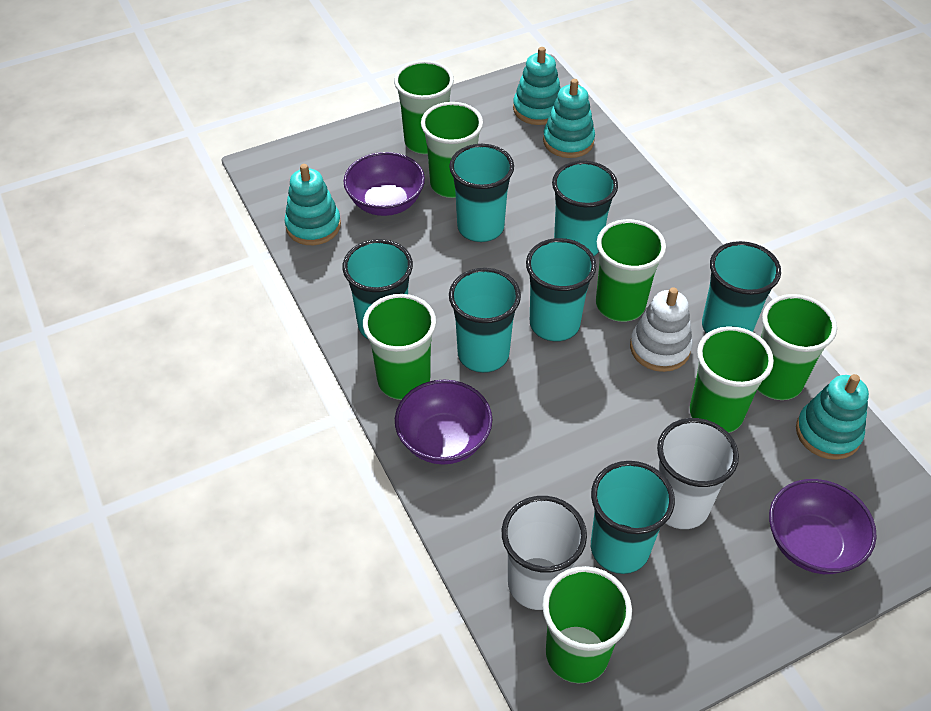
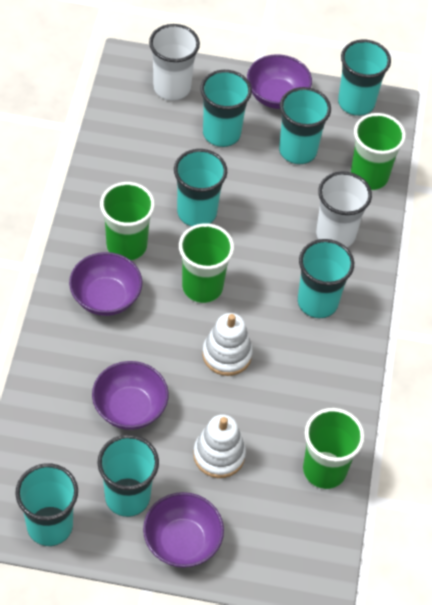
green cup: 7 -> 4
purple bowl: 3 -> 4
turquoise stacking toy: 4 -> 0
white stacking toy: 1 -> 2

